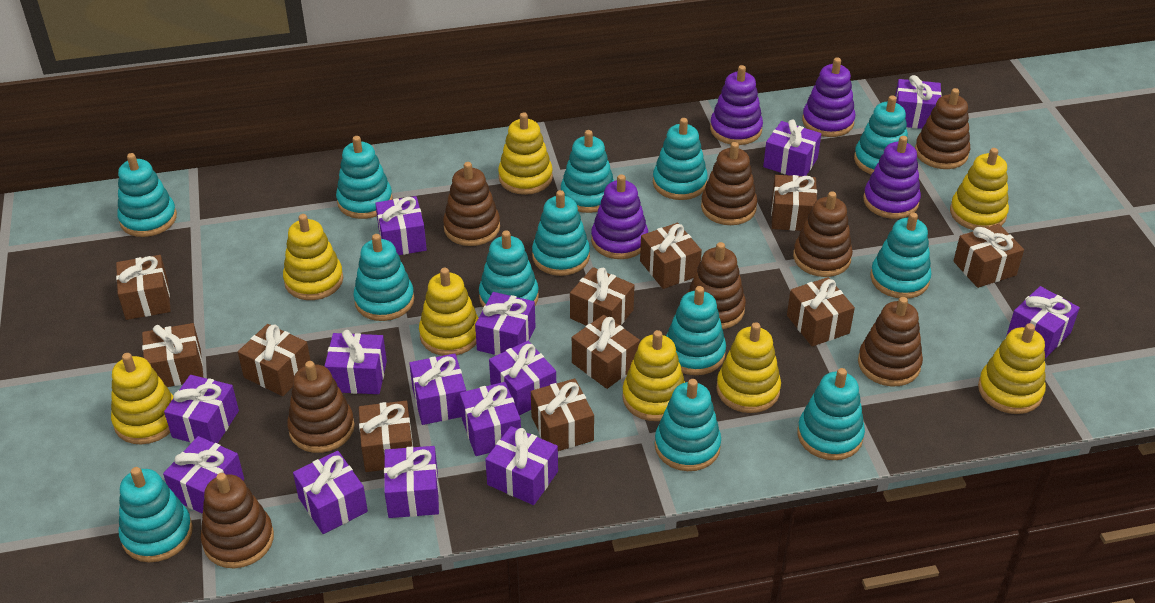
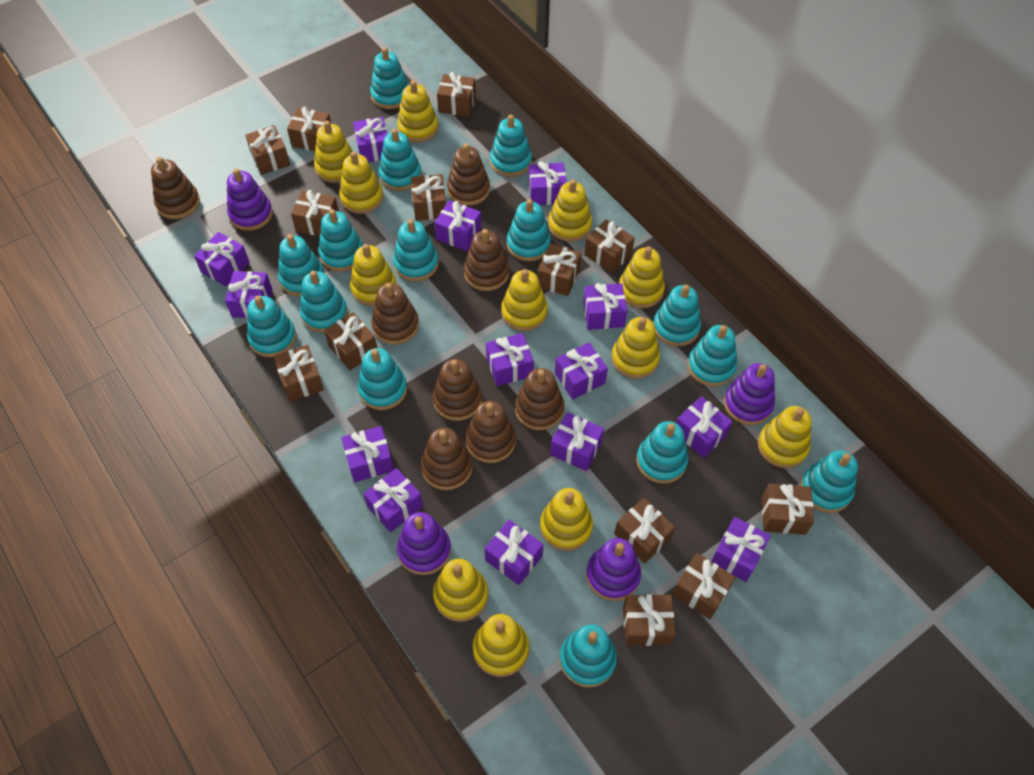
brown gift: 11 -> 13
turquoise stacking toy: 13 -> 15
yellow stacking toy: 8 -> 12

